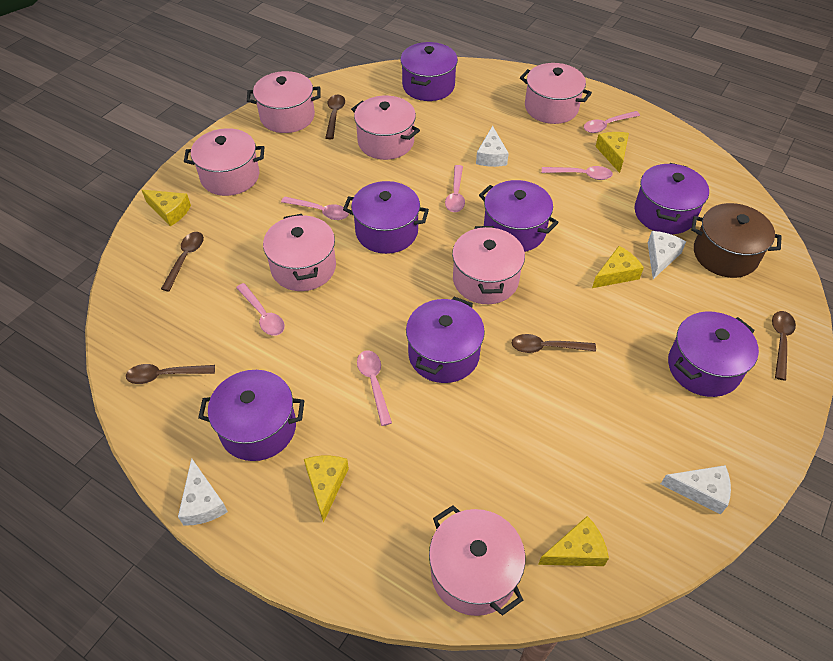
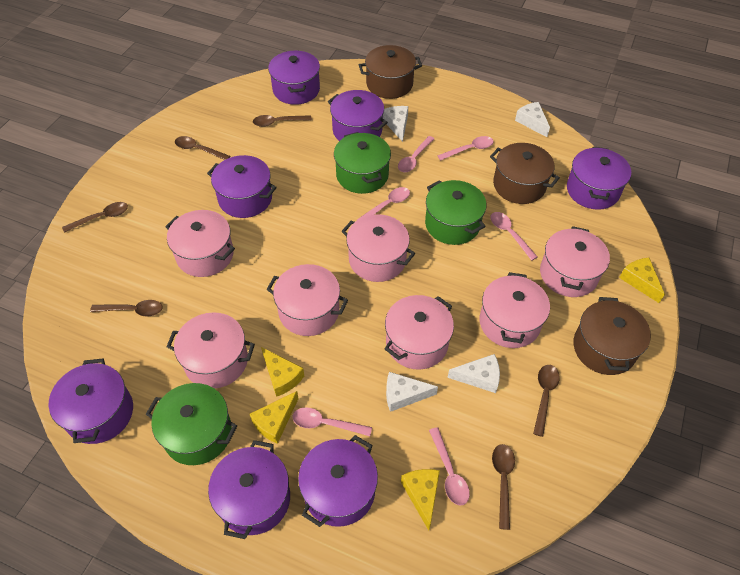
brown pot: 1 -> 3
brown spoon: 5 -> 6
green pot: 0 -> 3
yellow cheese: 5 -> 4

